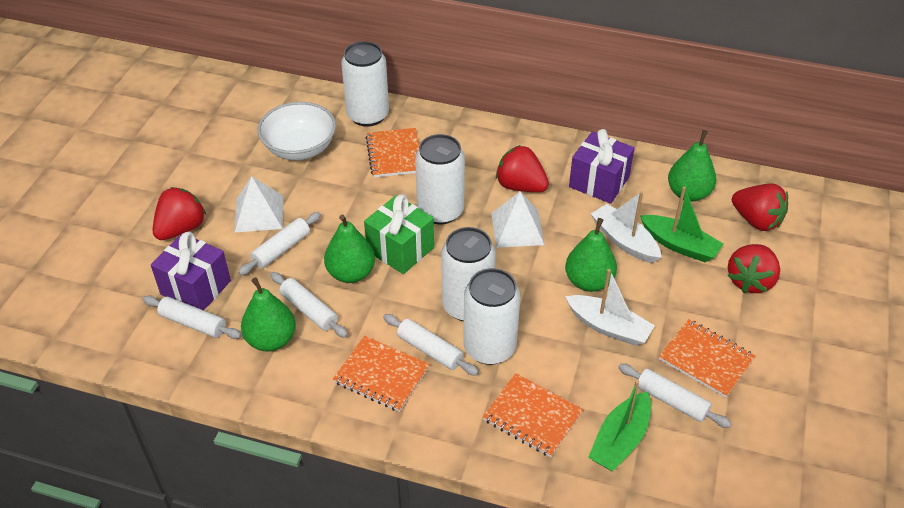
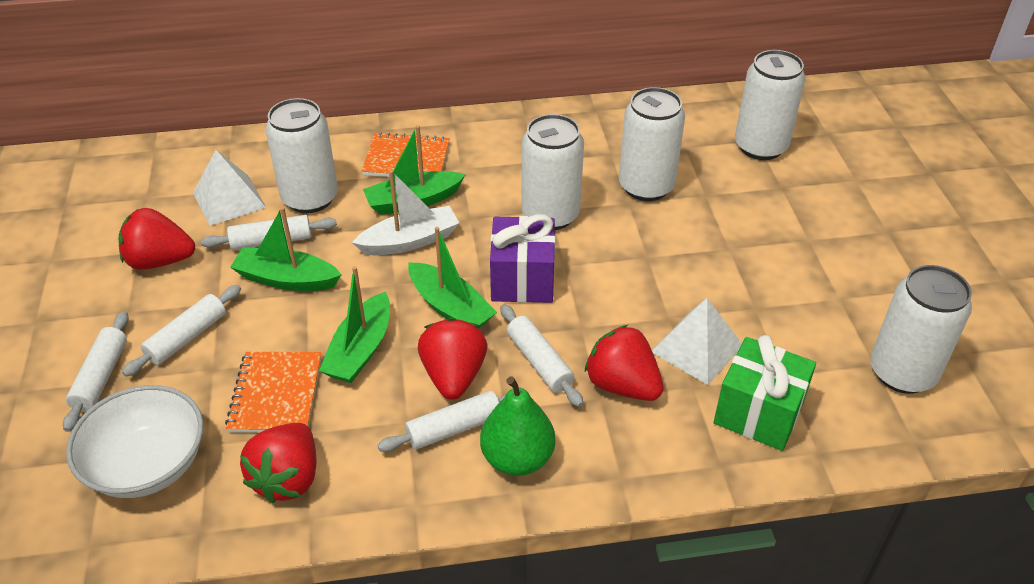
green boat: 2 -> 4
green pear: 4 -> 1
orange notebook: 4 -> 2
purple gift: 2 -> 1
white boat: 2 -> 1
white can: 4 -> 5

